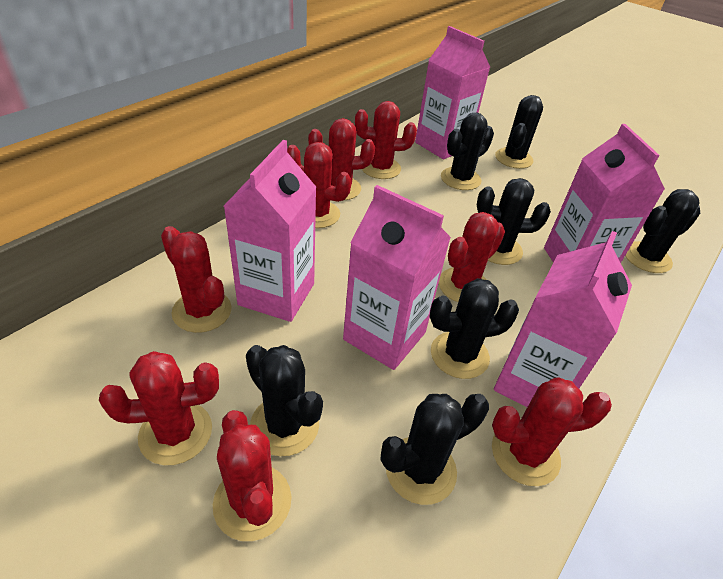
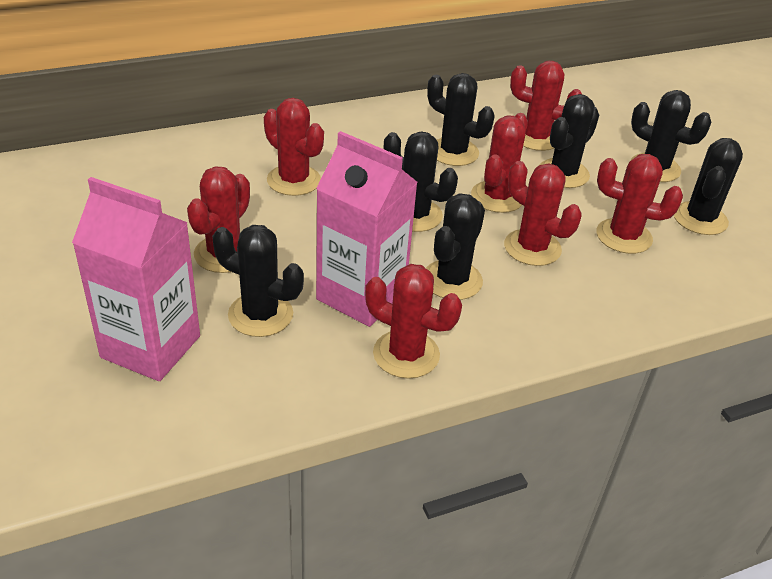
pink carton: 5 -> 2
red cactus: 8 -> 7

